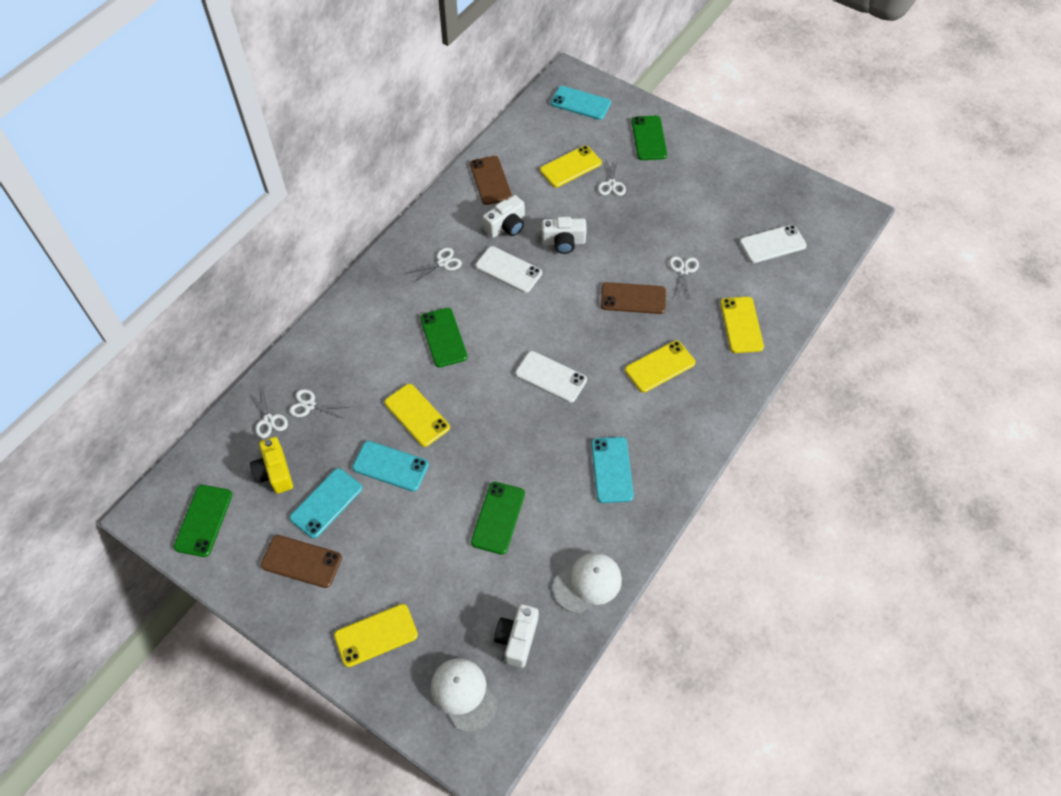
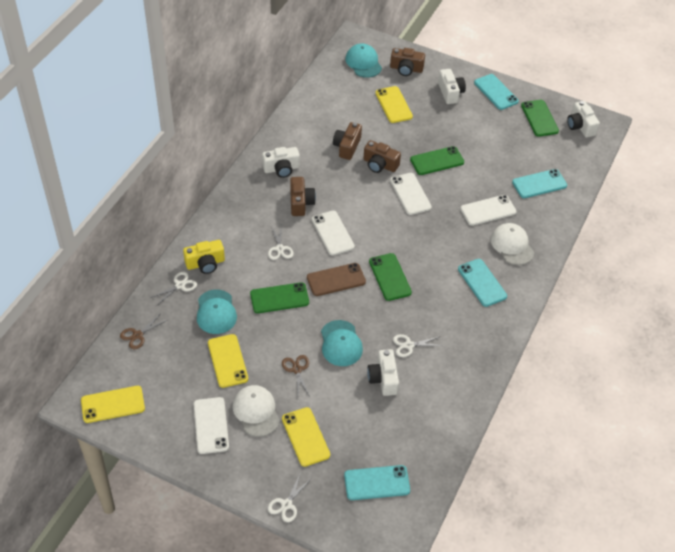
brown camera: 0 -> 4
brown phone: 3 -> 1
brown scissors: 0 -> 2
turquoise cap: 0 -> 3
white camera: 3 -> 4
white phone: 3 -> 4
white scissors: 5 -> 4
yellow phone: 5 -> 4

